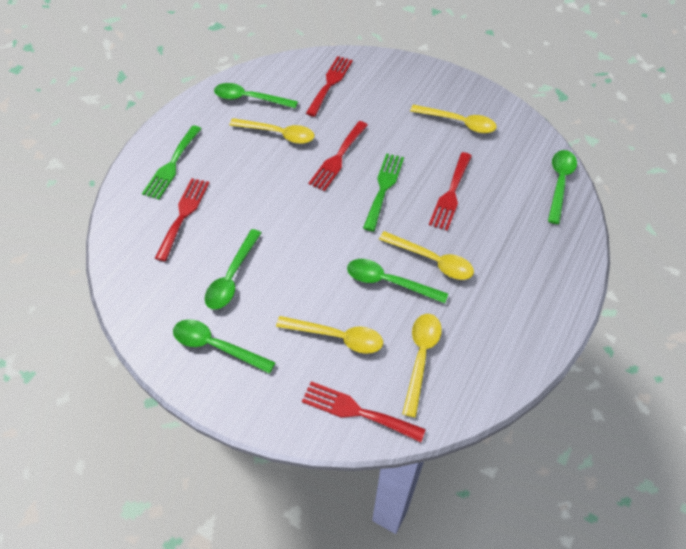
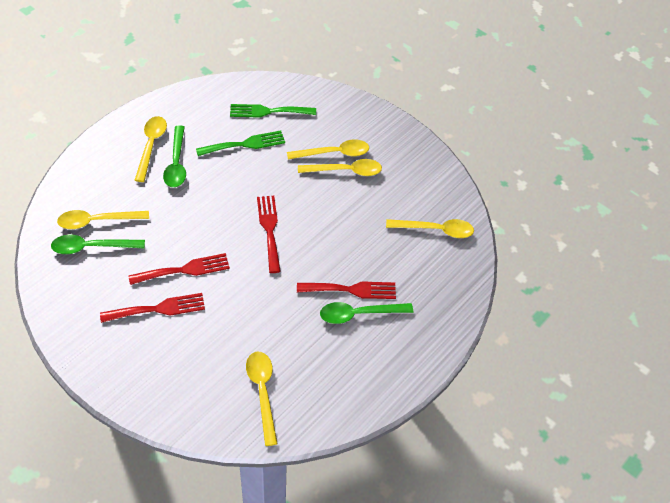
green spoon: 5 -> 3
red fork: 5 -> 4
yellow spoon: 5 -> 6

